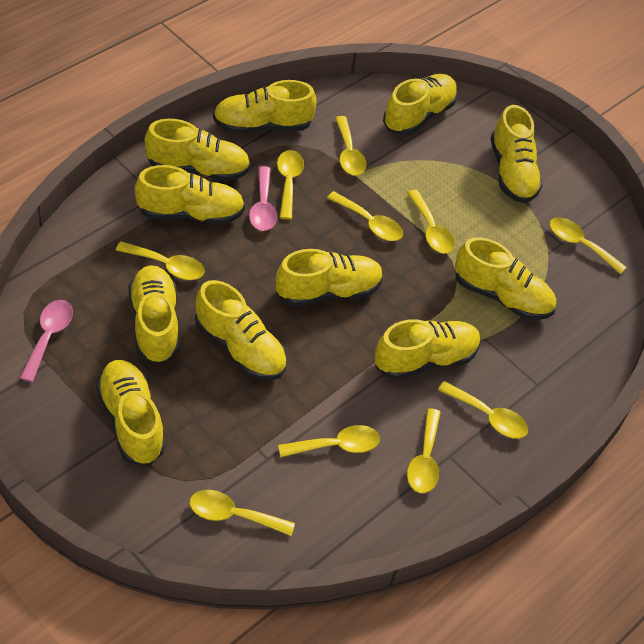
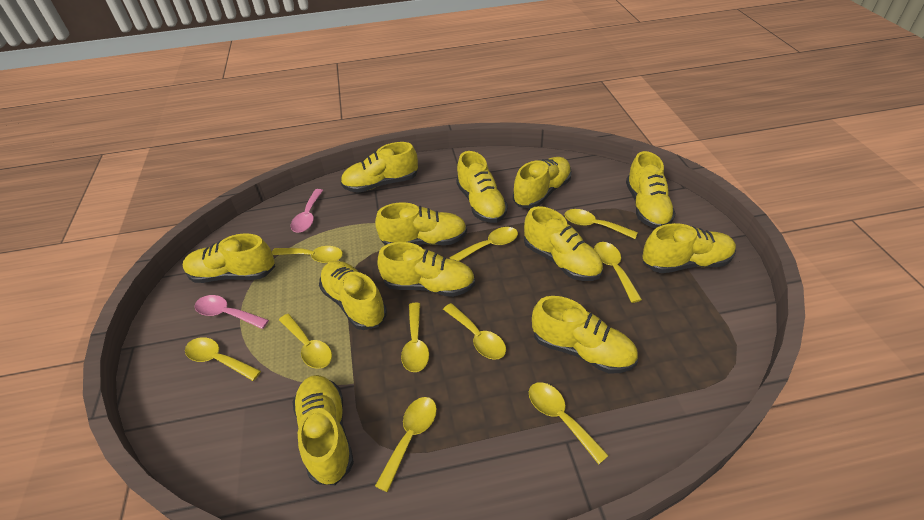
yellow shoe: 11 -> 12

